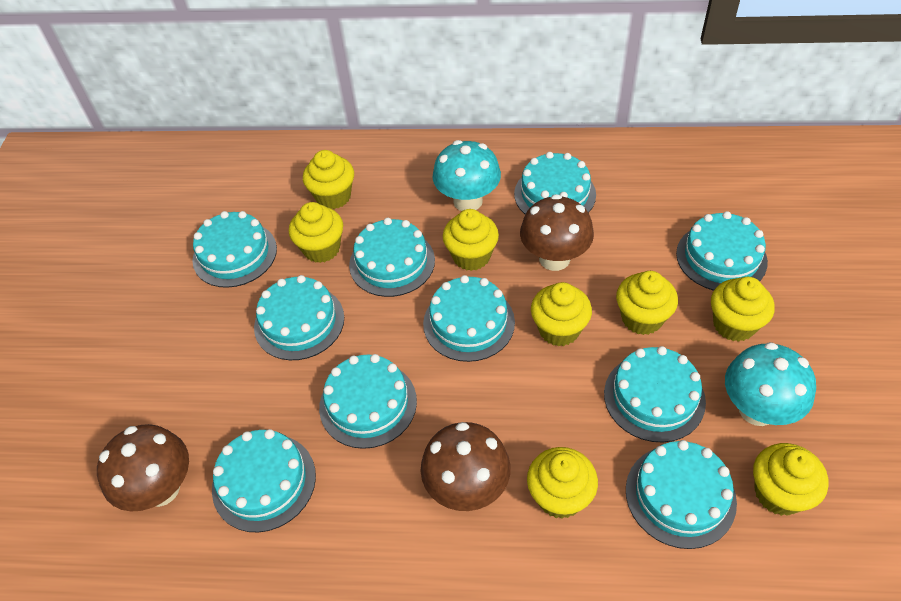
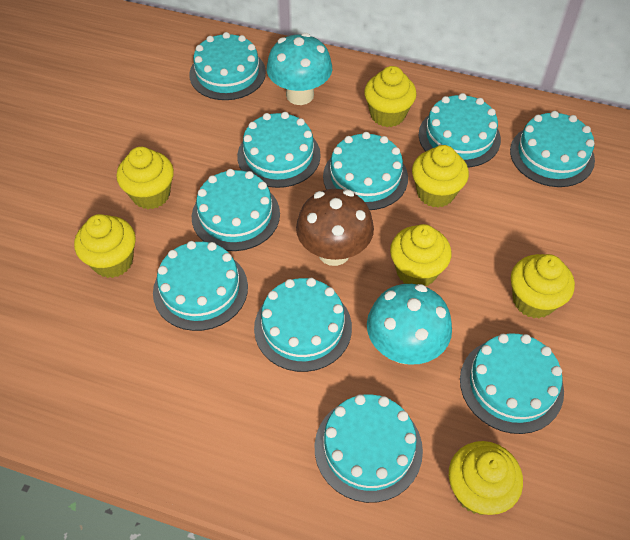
brown mushroom: 3 -> 1
yellow cupcake: 8 -> 7

